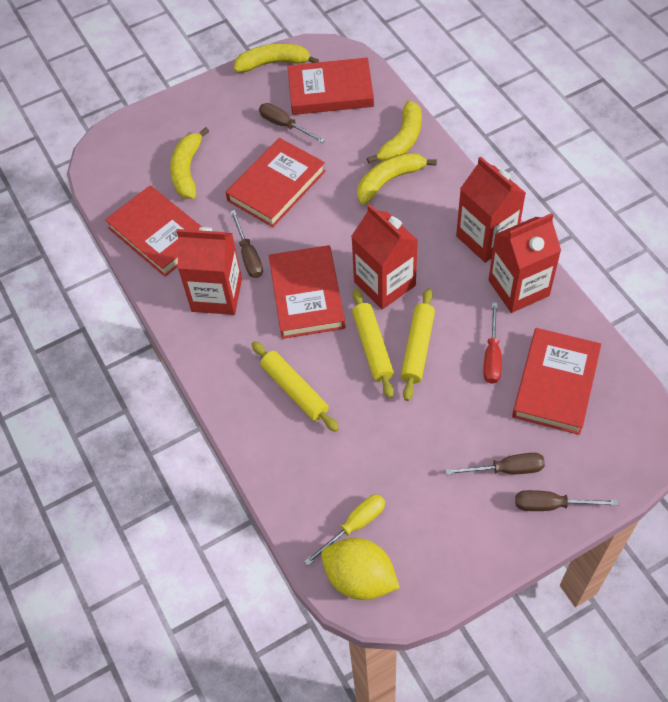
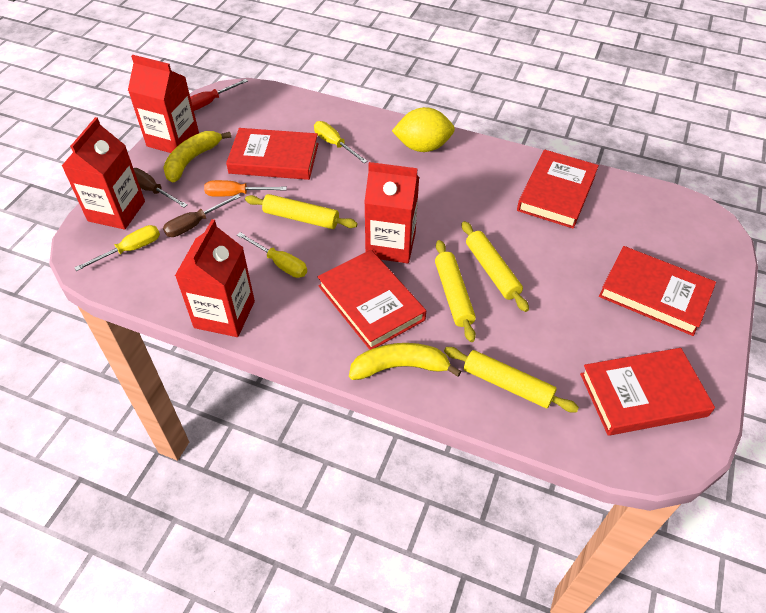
brown screwdriver: 4 -> 2
orange screwdriver: 0 -> 1
yellow banana: 4 -> 2
yellow rolling pin: 3 -> 4
yellow screwdriver: 1 -> 3

